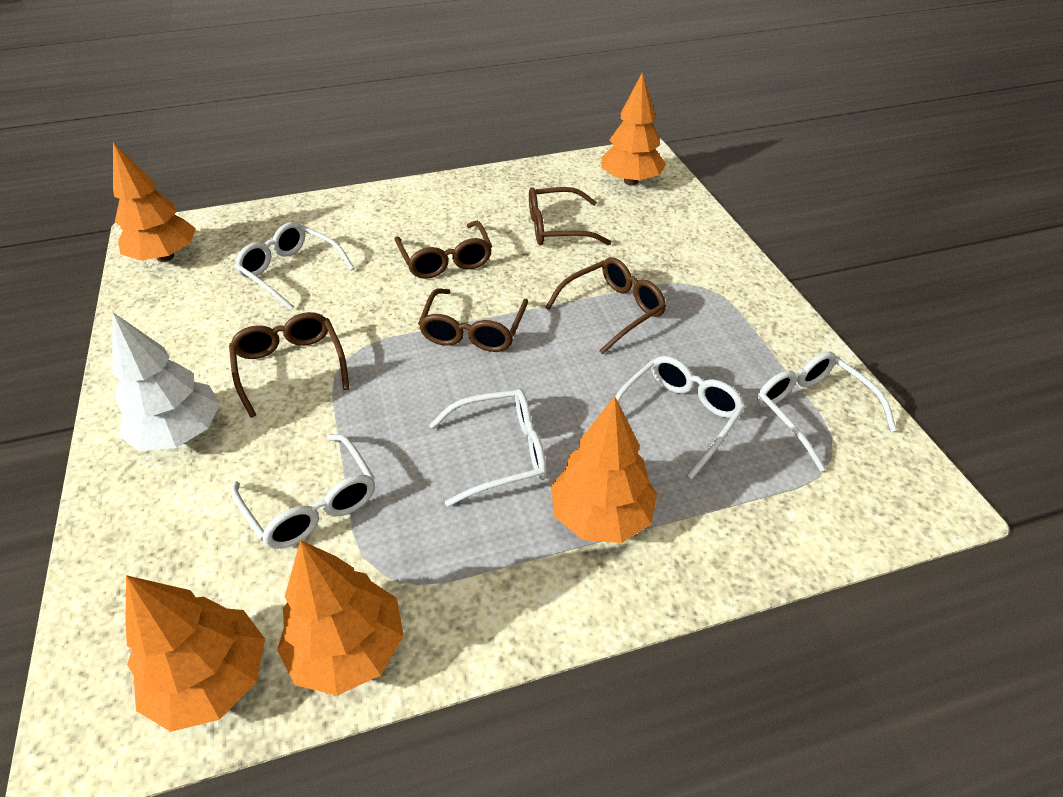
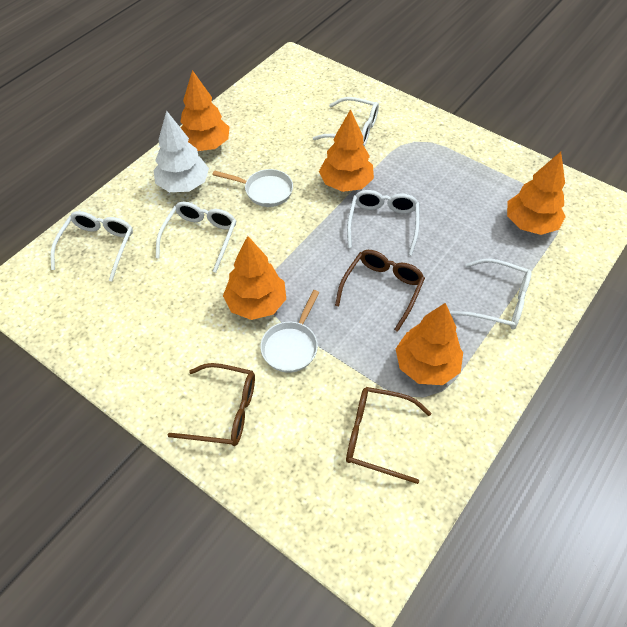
brown glasses: 5 -> 3
white pan: 0 -> 2

